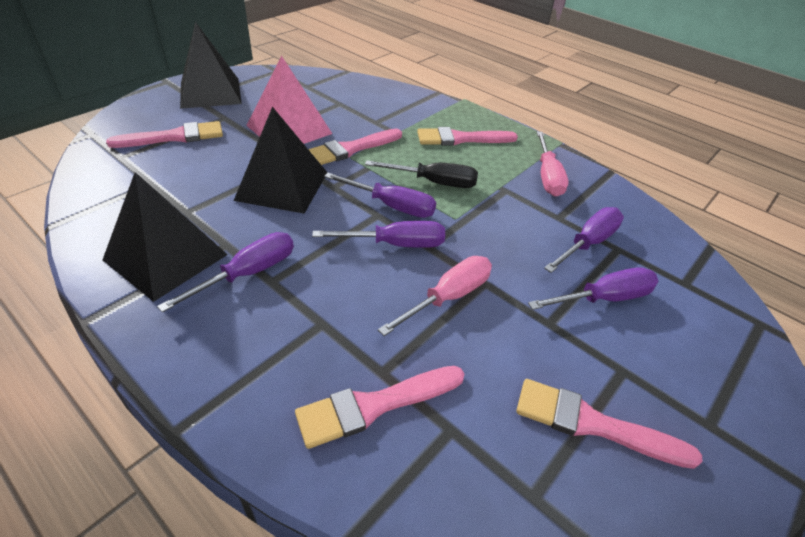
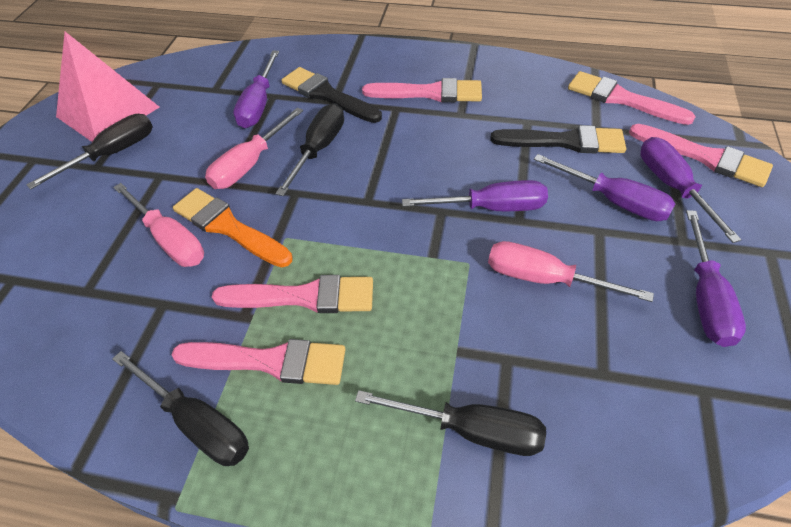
black brush: 0 -> 2
black pyramid: 3 -> 0
black screwdriver: 1 -> 4
orange brush: 0 -> 1
pink screwdriver: 2 -> 3

